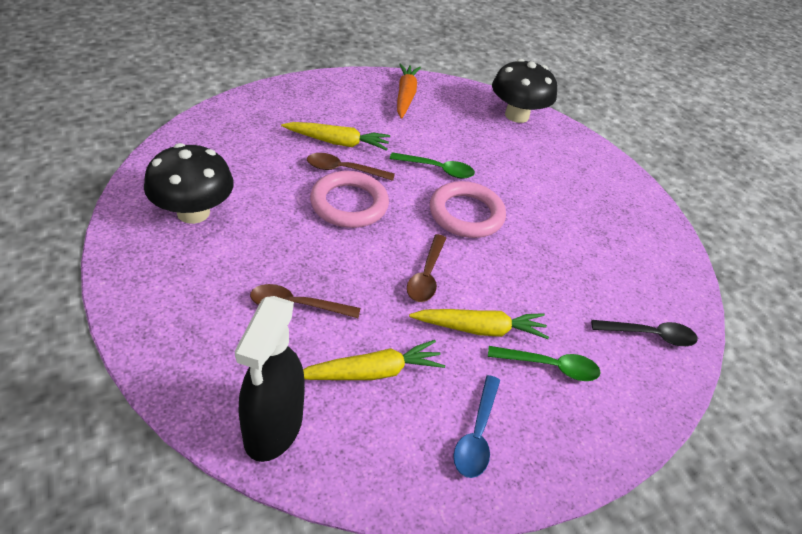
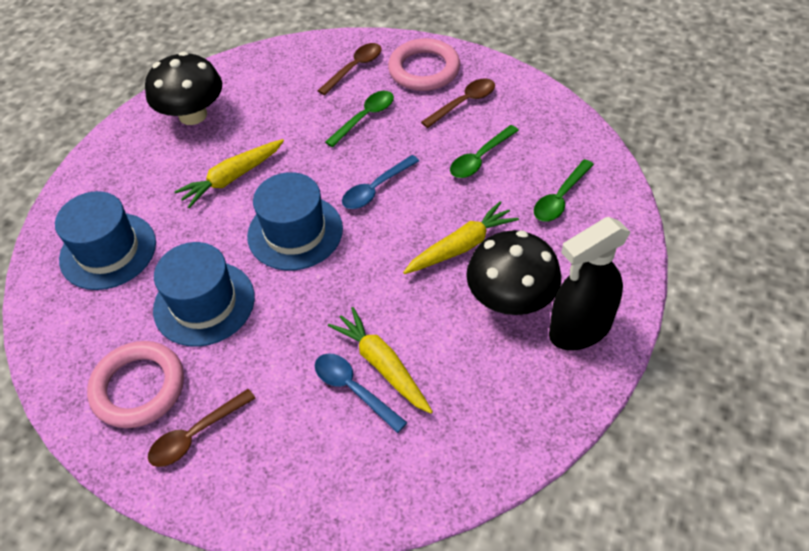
black spoon: 1 -> 0
blue hat: 0 -> 3
blue spoon: 1 -> 2
green spoon: 2 -> 3
orange carrot: 1 -> 0

